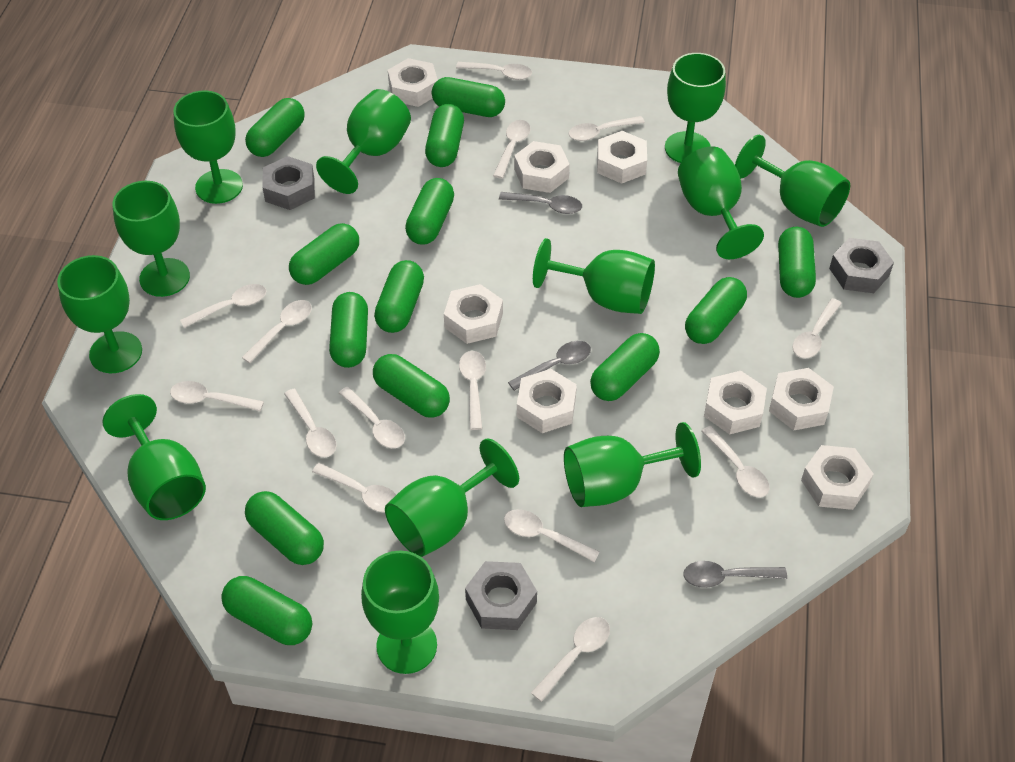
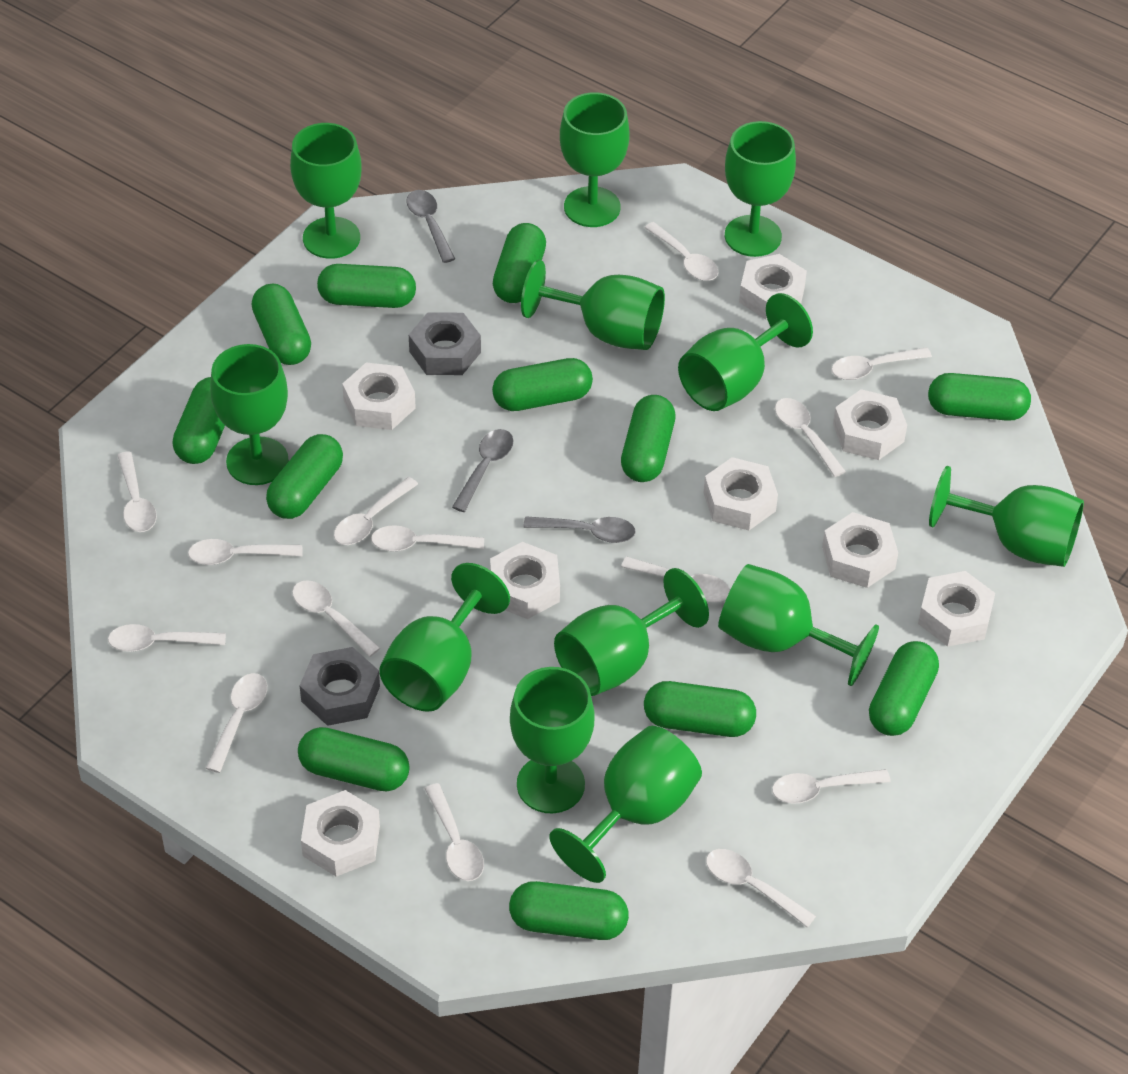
green capsule: 13 -> 12
grey nut: 3 -> 2

